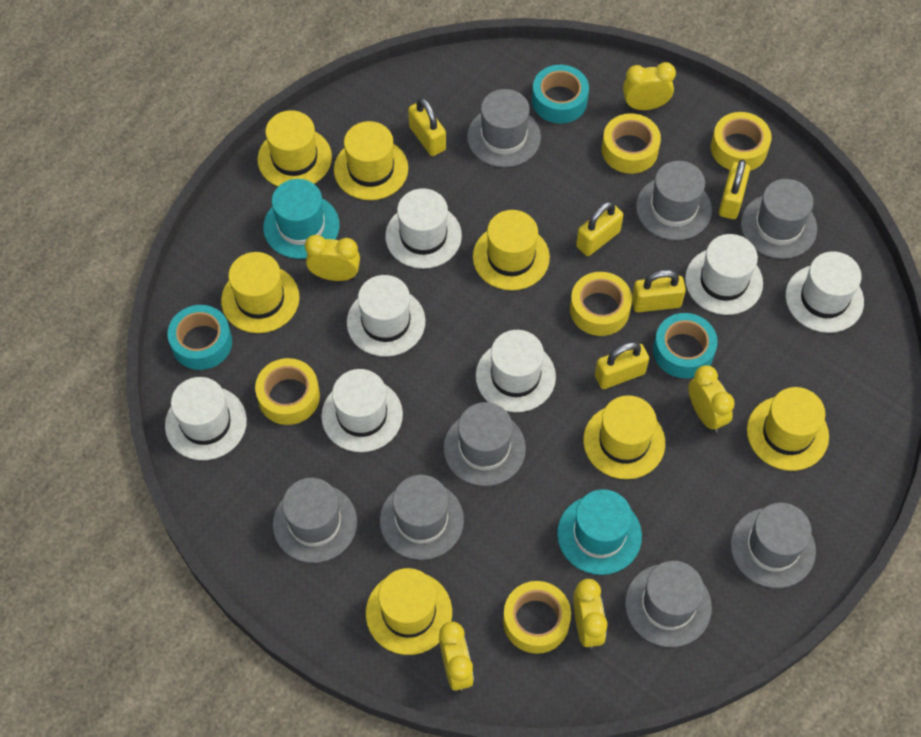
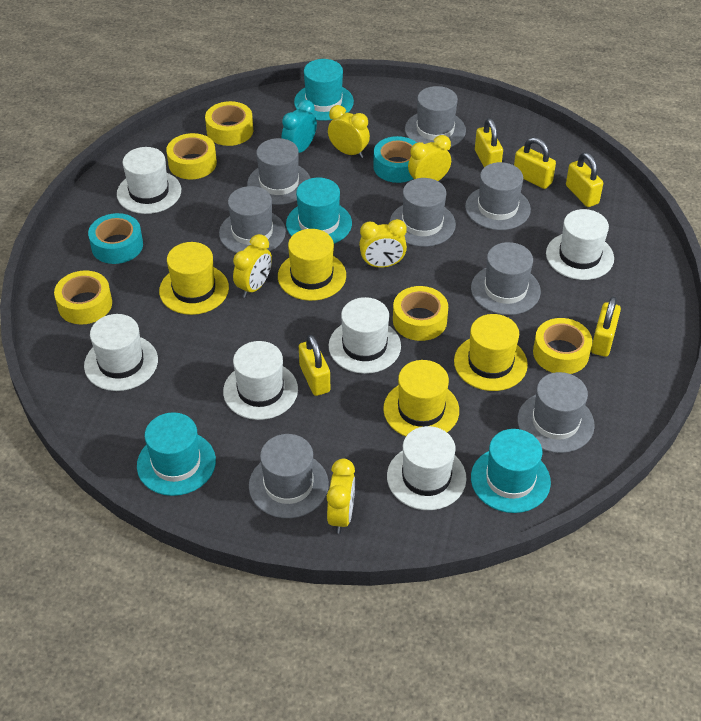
turquoise clock: 0 -> 1
turquoise hat: 2 -> 4
turquoise tape: 3 -> 2
white hat: 7 -> 6
yellow hat: 7 -> 4

